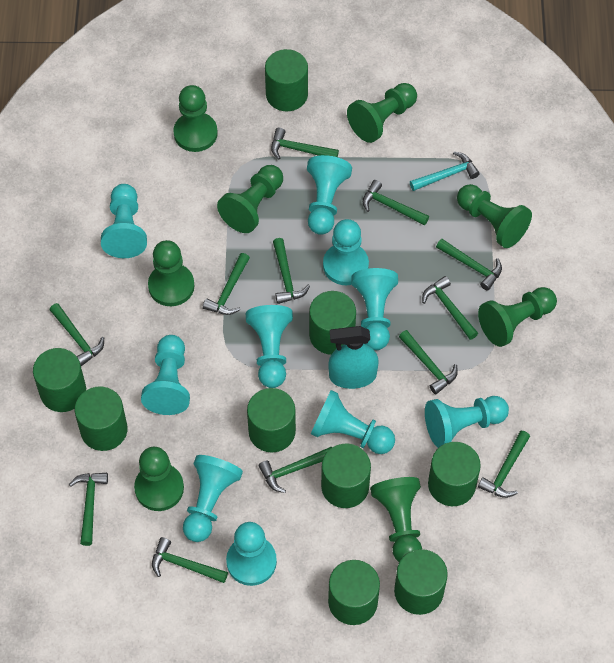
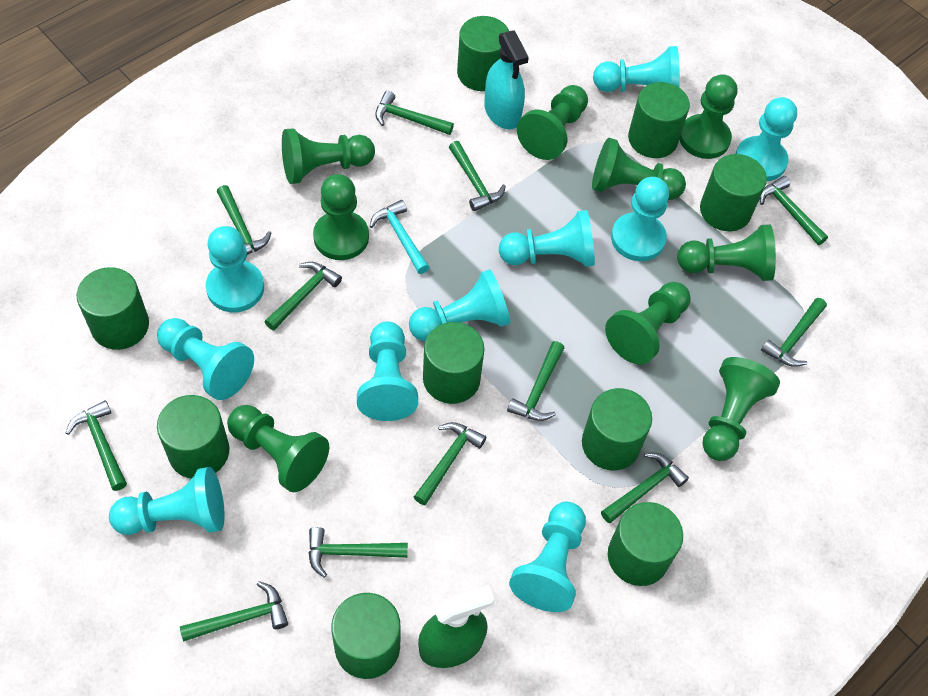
green pawn: 8 -> 9
green spray bottle: 0 -> 1

